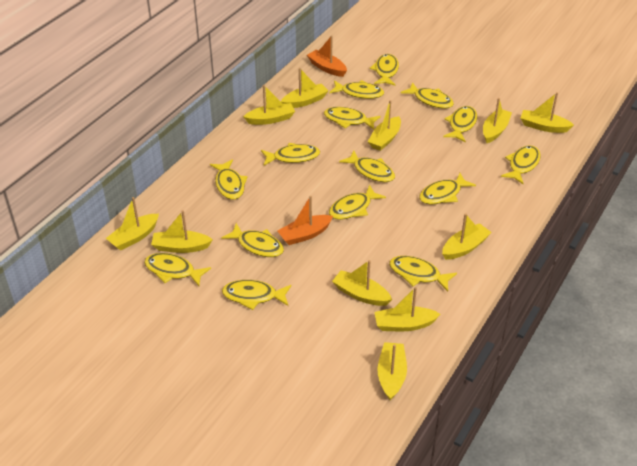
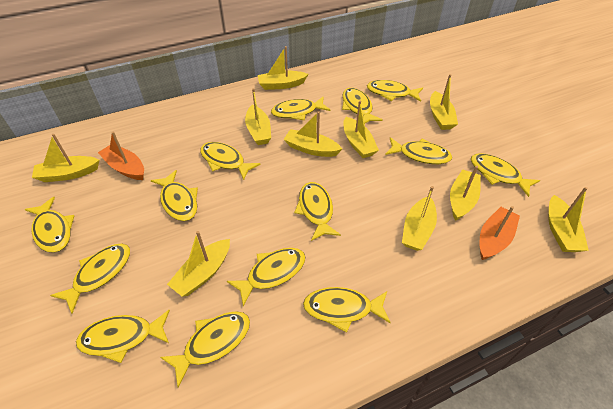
yellow boat: 11 -> 10
yellow fish: 15 -> 14

